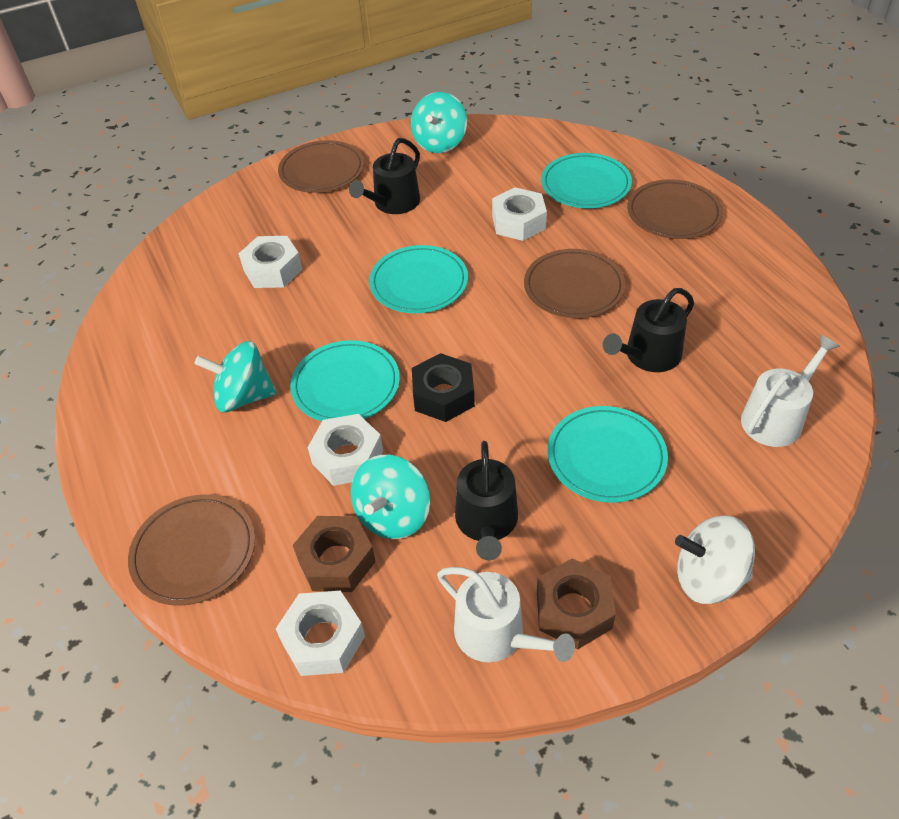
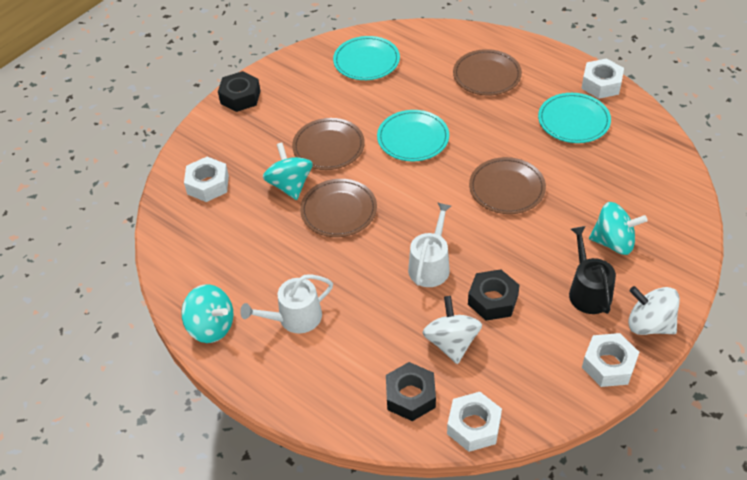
black nut: 1 -> 3
black watering can: 3 -> 1
brown nut: 2 -> 0
turquoise plate: 4 -> 3
white spinning top: 1 -> 2

